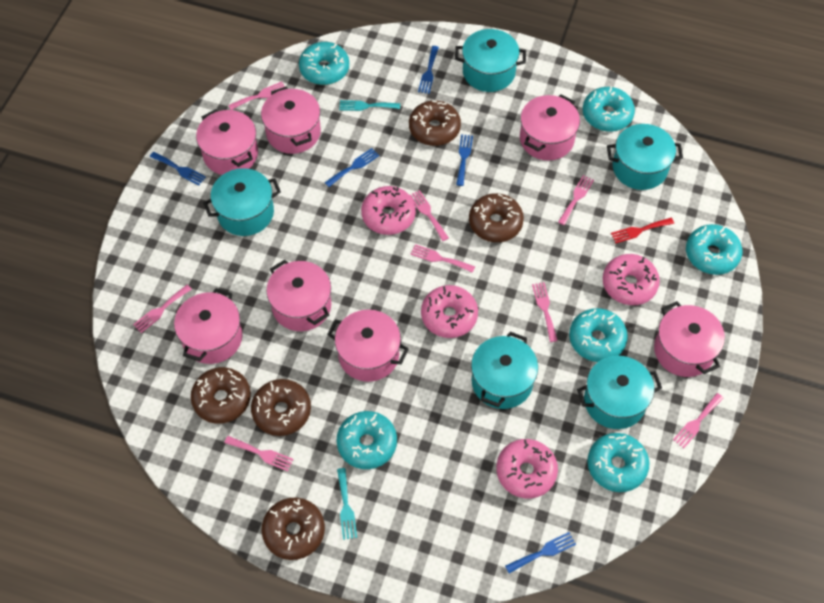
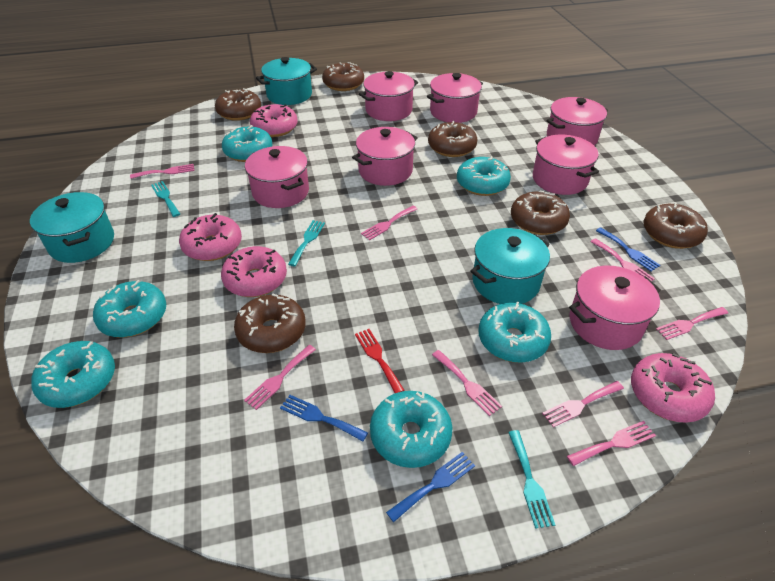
blue fork: 5 -> 3
brown donut: 5 -> 6
turquoise fork: 2 -> 3
turquoise pot: 5 -> 3

